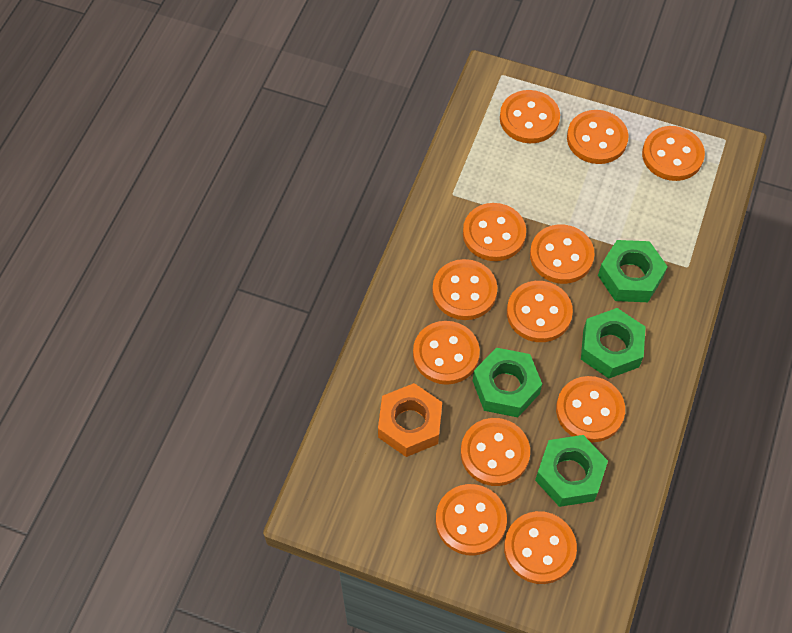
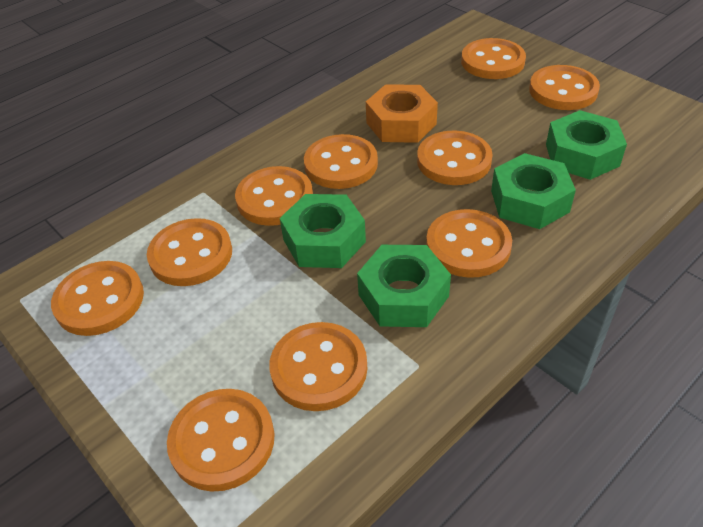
orange button: 12 -> 10

